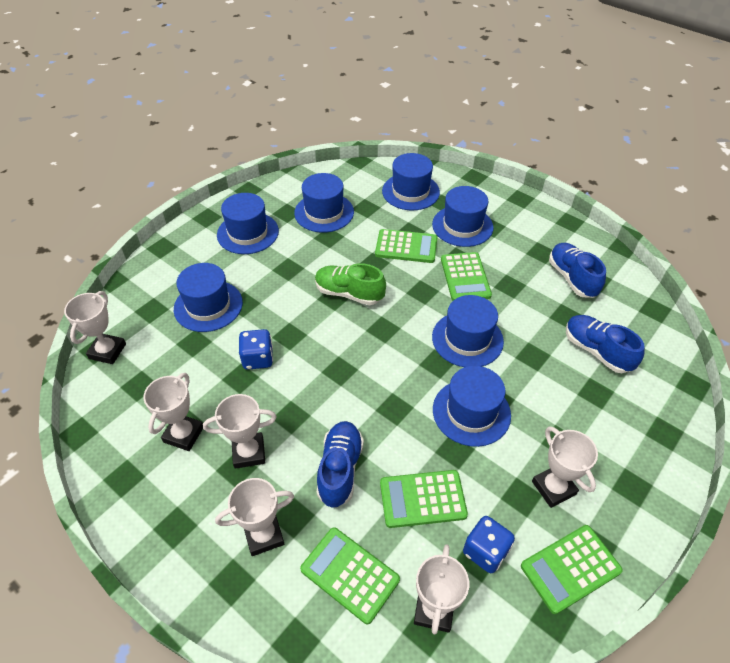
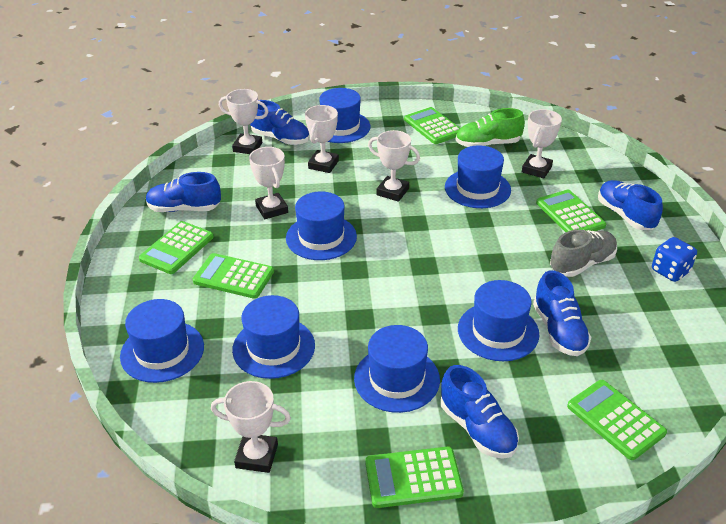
blue dice: 2 -> 1
blue shoe: 3 -> 5
green calculator: 5 -> 6
grey shoe: 0 -> 1

